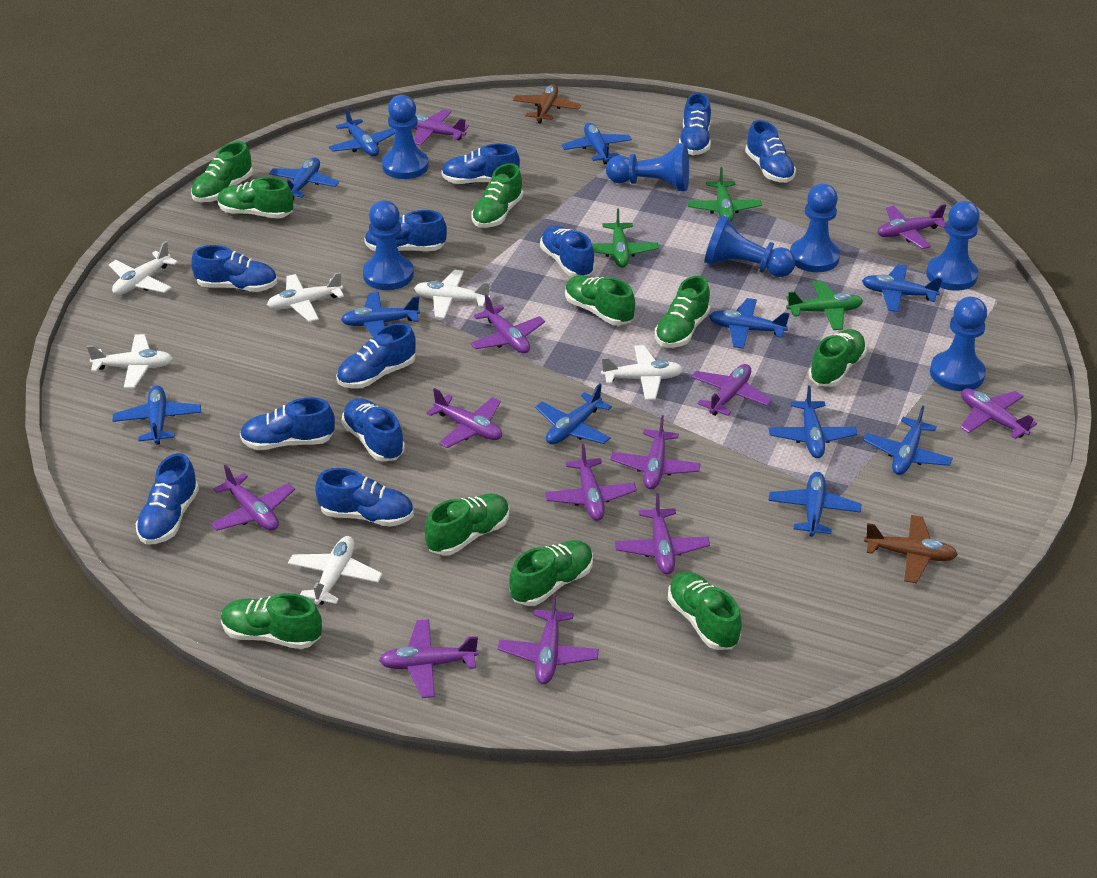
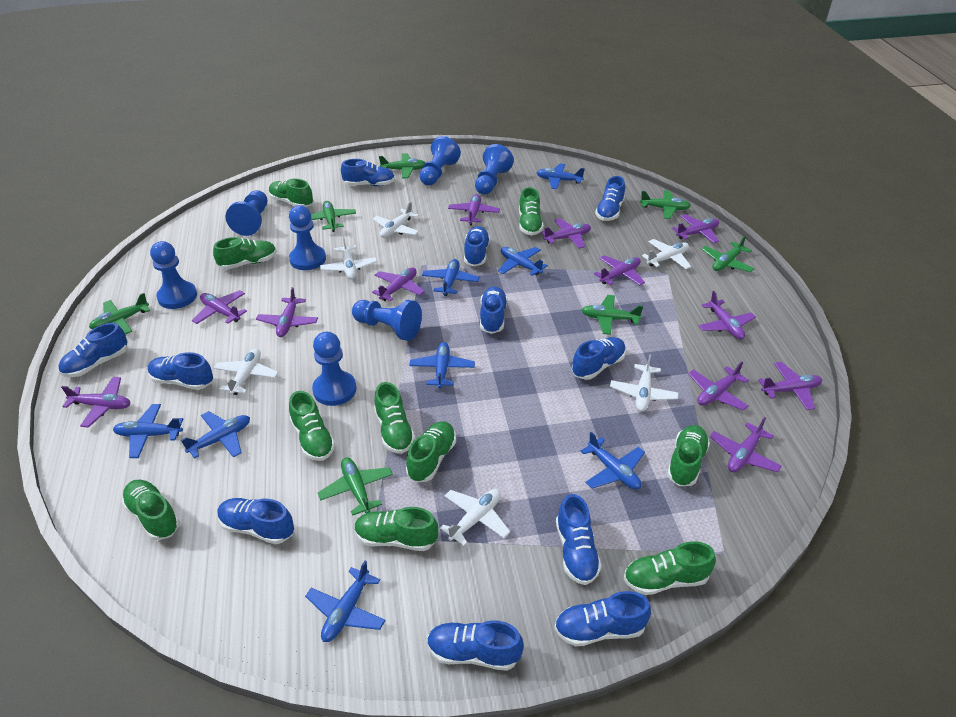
blue plane: 11 -> 8
brown plane: 2 -> 0
green plane: 3 -> 7

